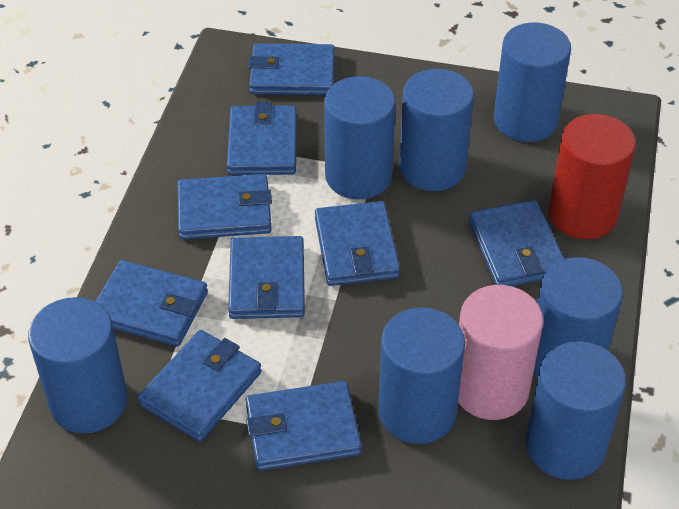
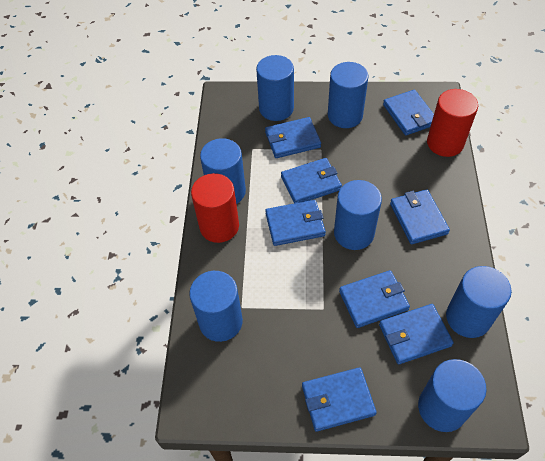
blue wallet: 9 -> 8
pink cylinder: 1 -> 0
red cylinder: 1 -> 2

